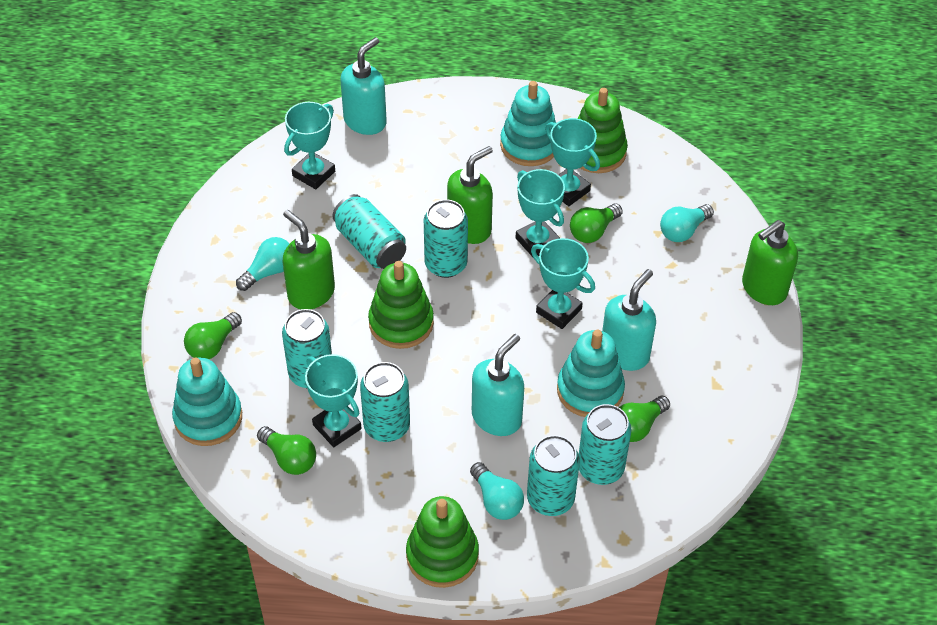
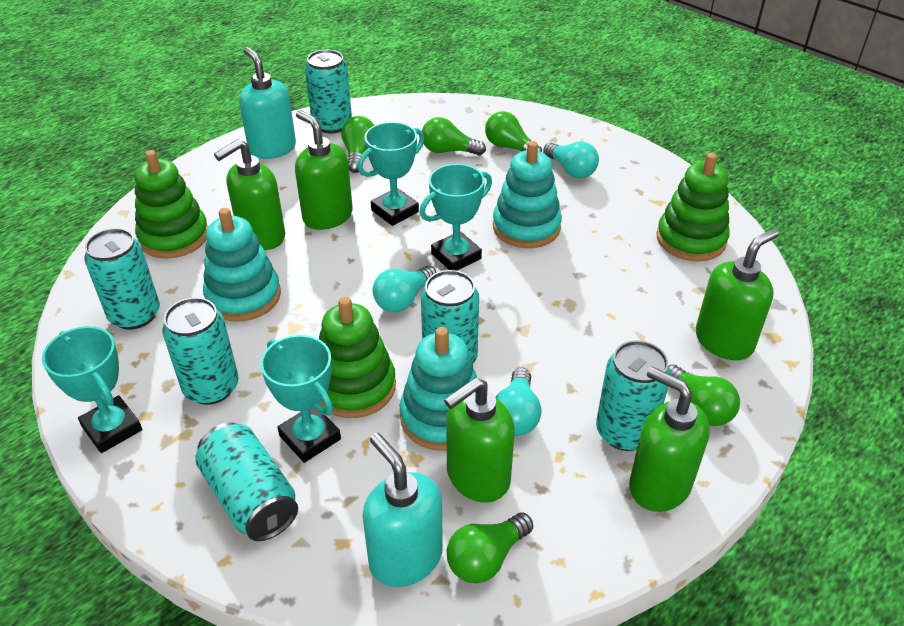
green light bulb: 4 -> 5
green soap dispenser: 3 -> 5
turquoise soap dispenser: 3 -> 2
turquoise trophy: 5 -> 4

